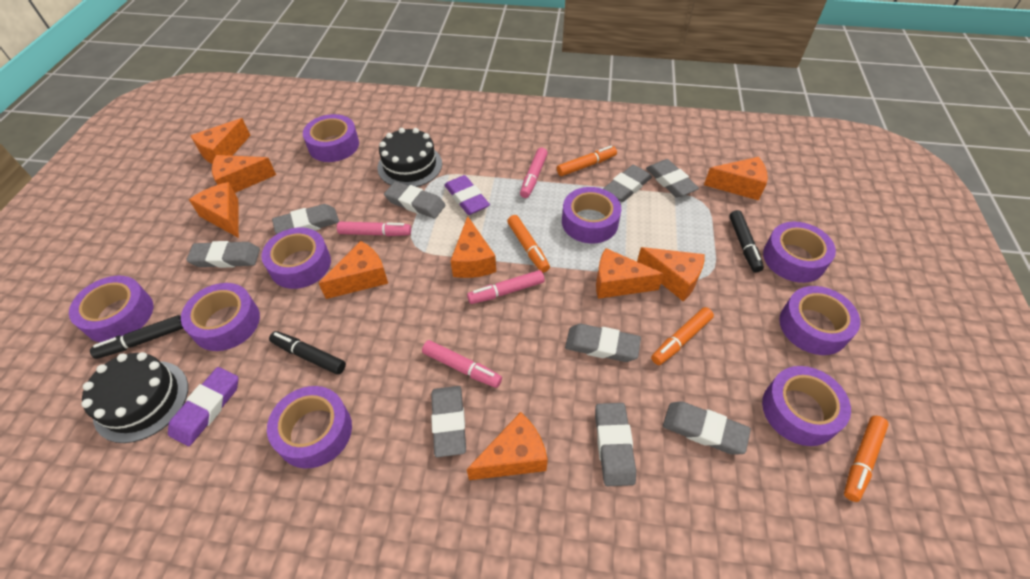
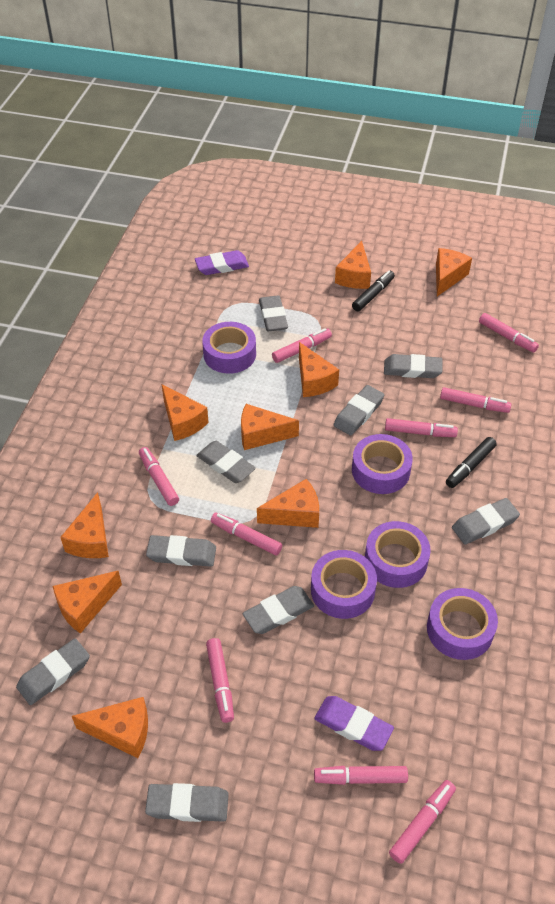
black cake: 2 -> 0
black marker: 3 -> 2
orange marker: 4 -> 0
pink marker: 4 -> 9
purple tape: 9 -> 5

